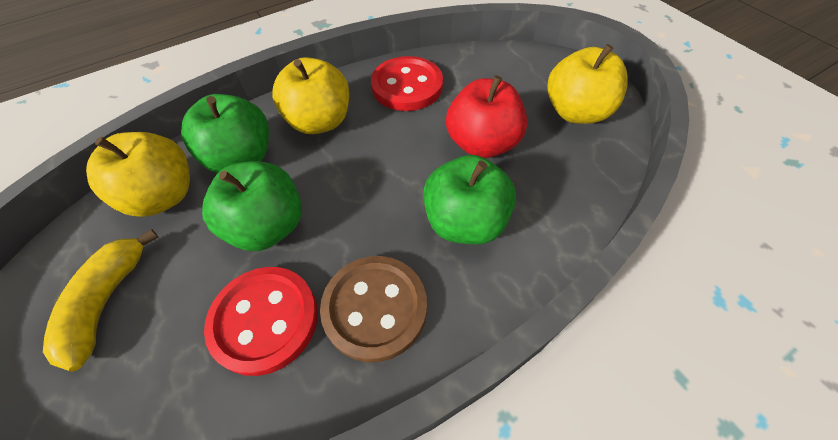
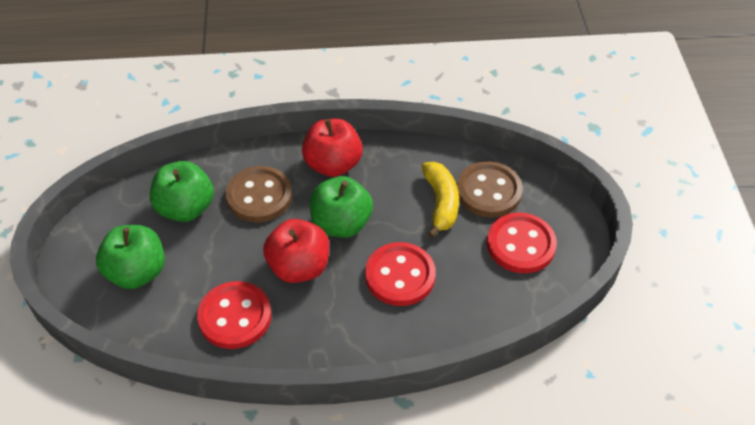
brown button: 1 -> 2
red apple: 1 -> 2
red button: 2 -> 3
yellow apple: 3 -> 0

